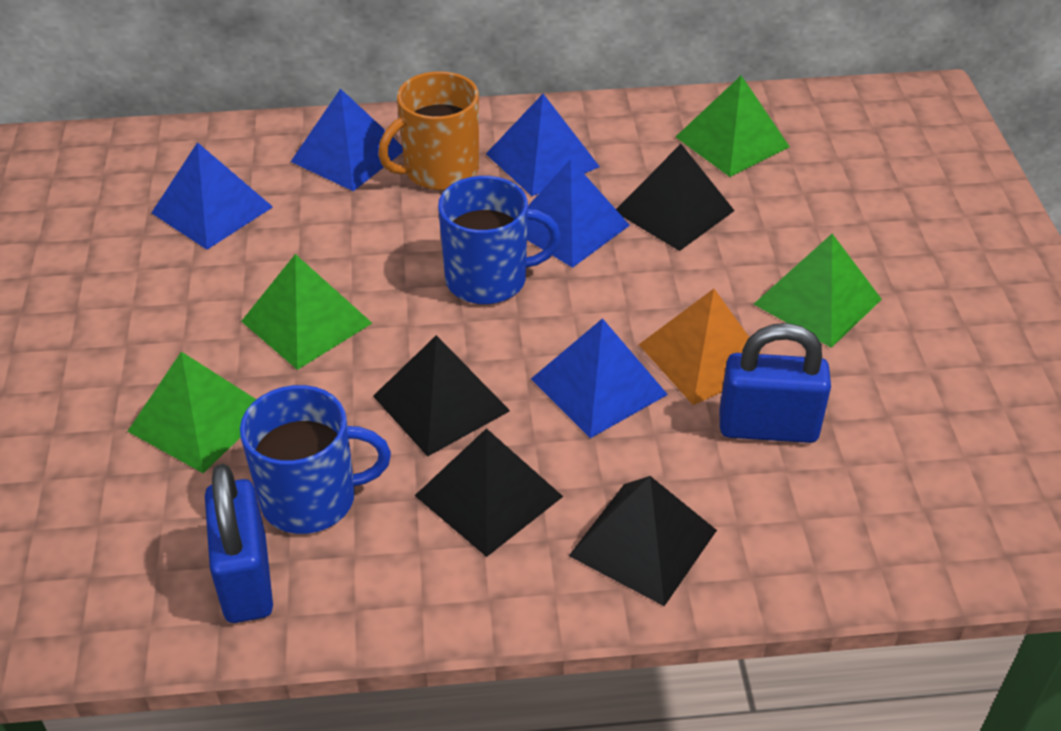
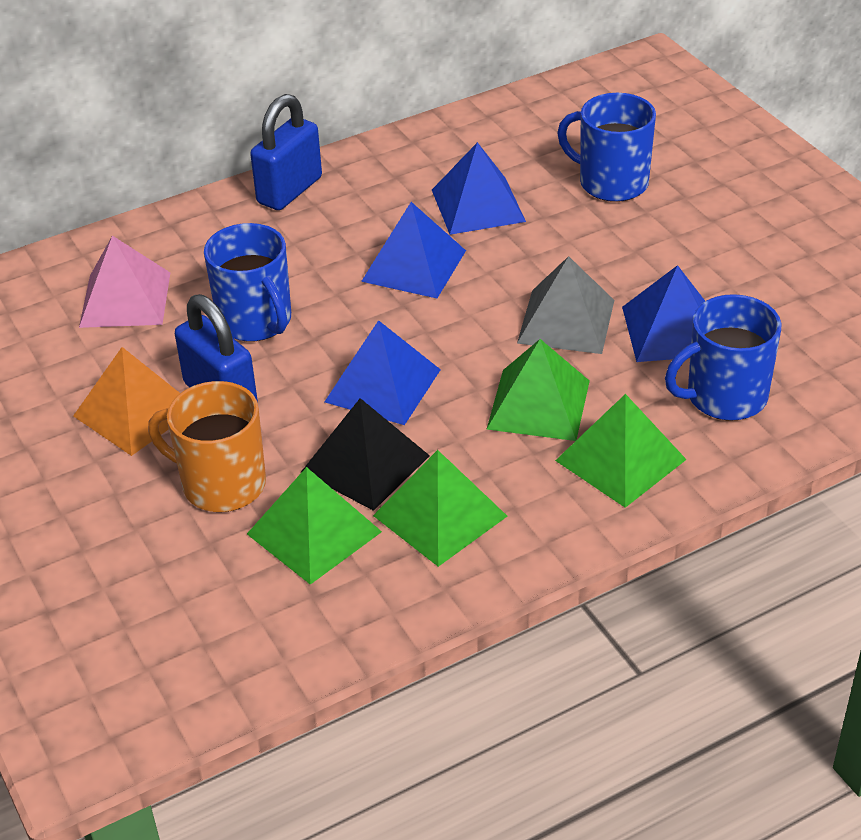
black pyramid: 4 -> 1
blue mug: 2 -> 3
blue pyramid: 5 -> 4
grey pyramid: 0 -> 1
pink pyramid: 0 -> 1

